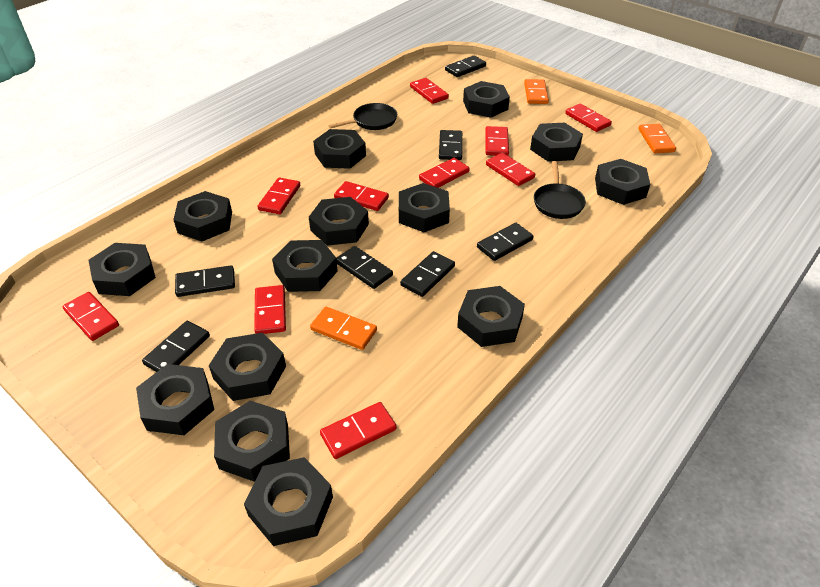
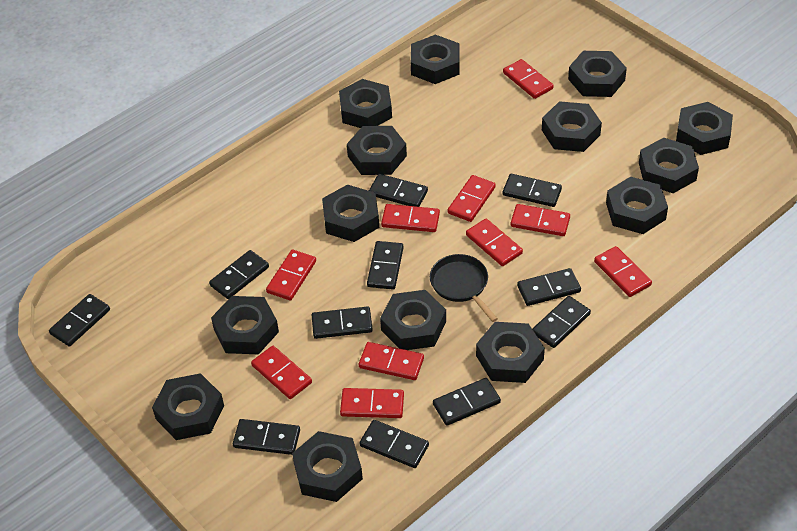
black domino: 7 -> 11
black pan: 2 -> 1
orange domino: 3 -> 0

